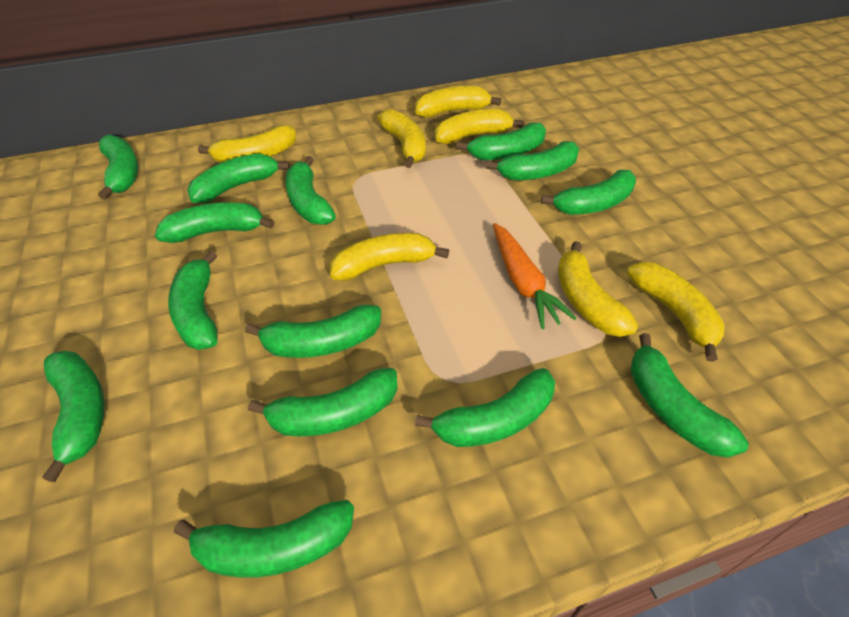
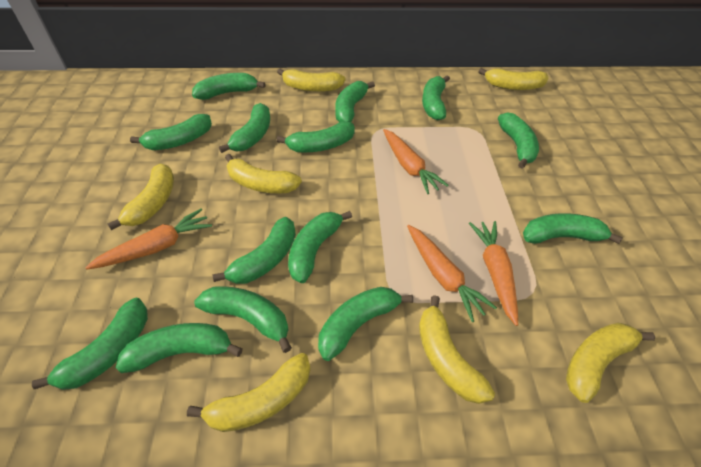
orange carrot: 1 -> 4

